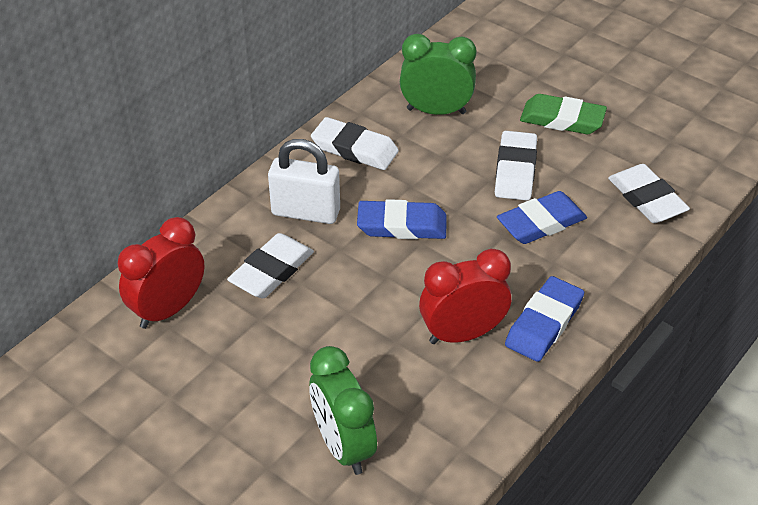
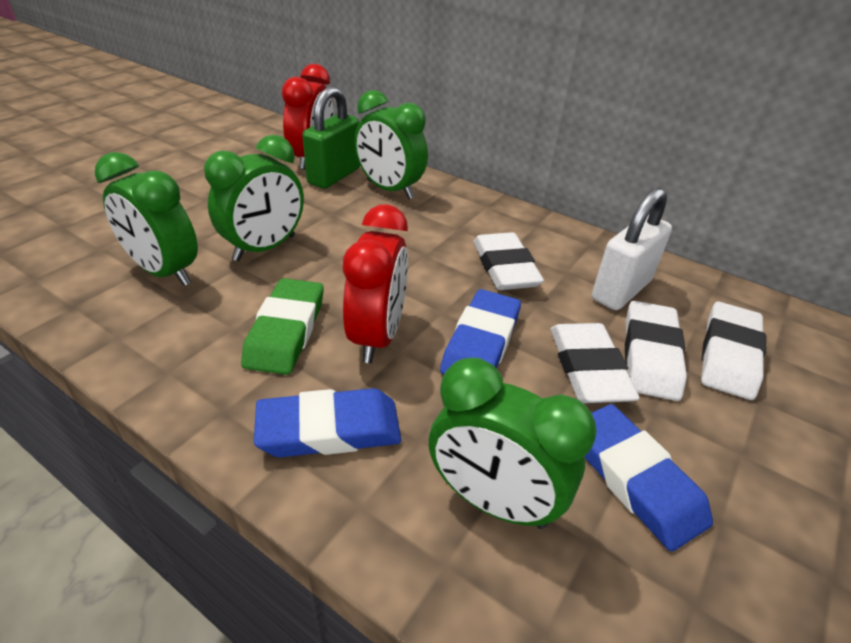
green clock: 2 -> 4
green padlock: 0 -> 1

